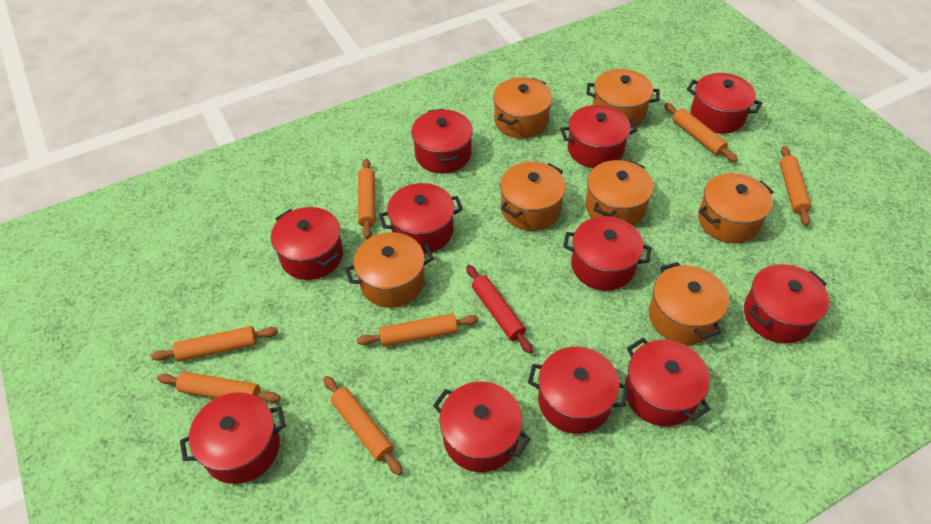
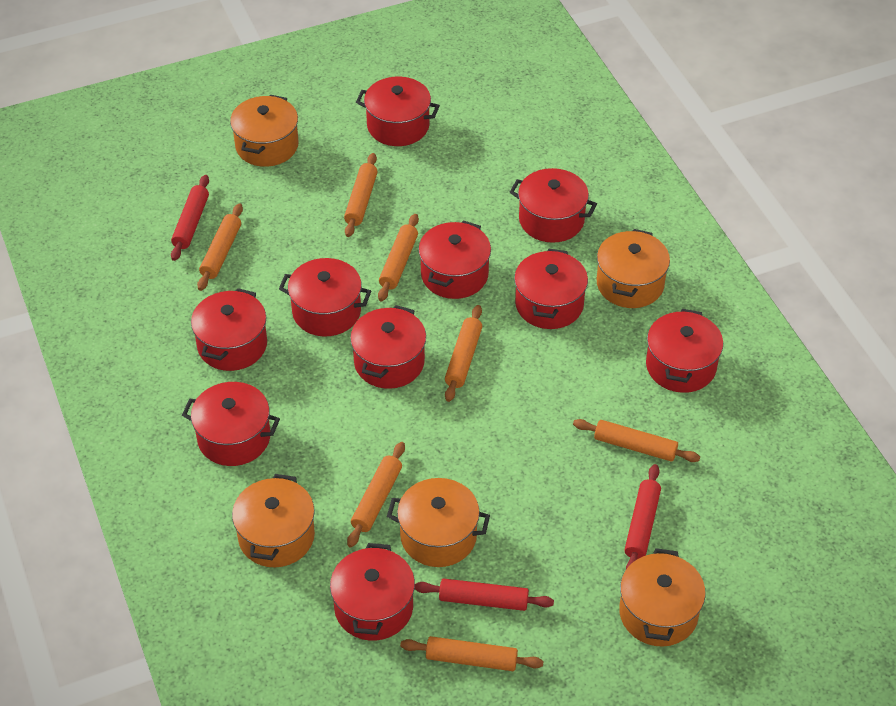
orange pot: 7 -> 5
red pot: 11 -> 10
red rolling pin: 1 -> 3

